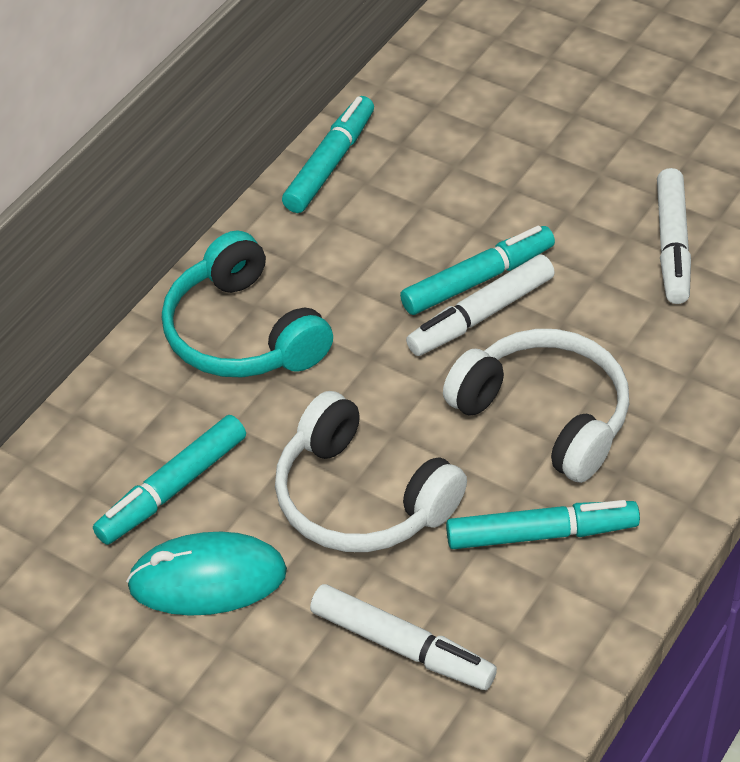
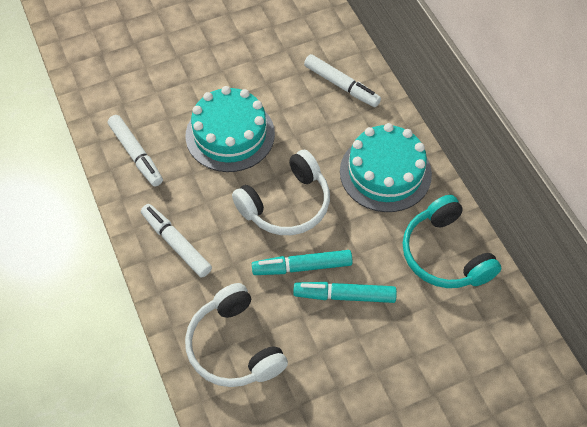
turquoise cake: 0 -> 2
turquoise marker: 4 -> 2
turquoise mouse: 1 -> 0

